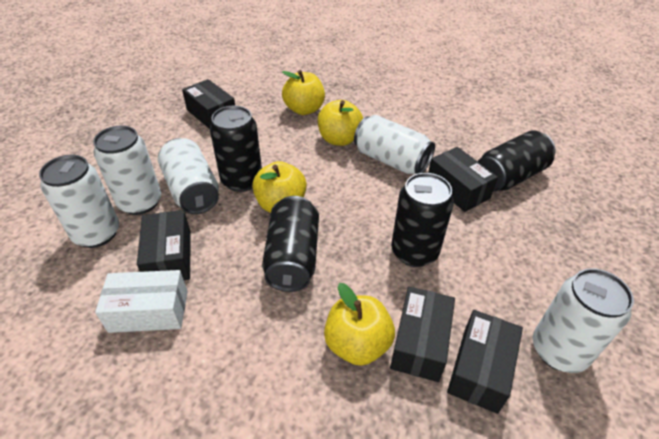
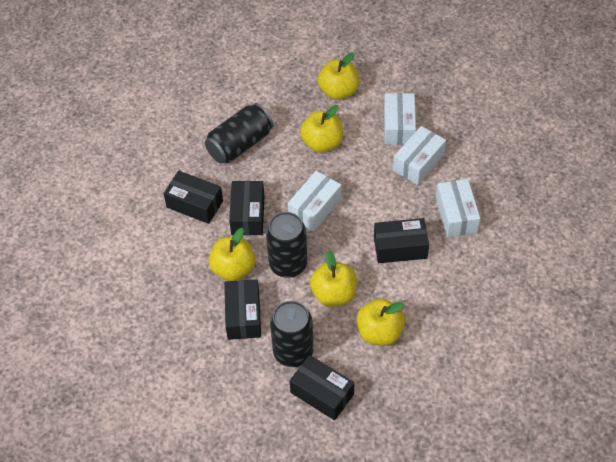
black can: 4 -> 3
white box: 1 -> 4
white can: 5 -> 0
yellow apple: 4 -> 5

